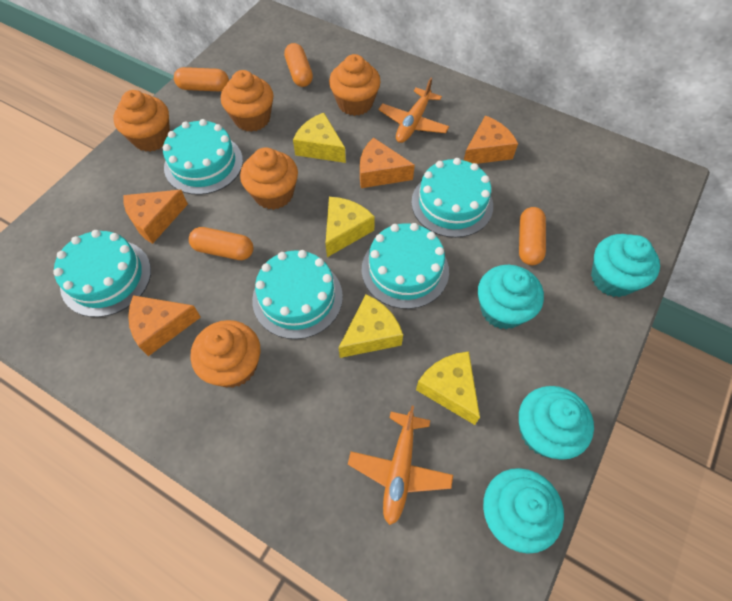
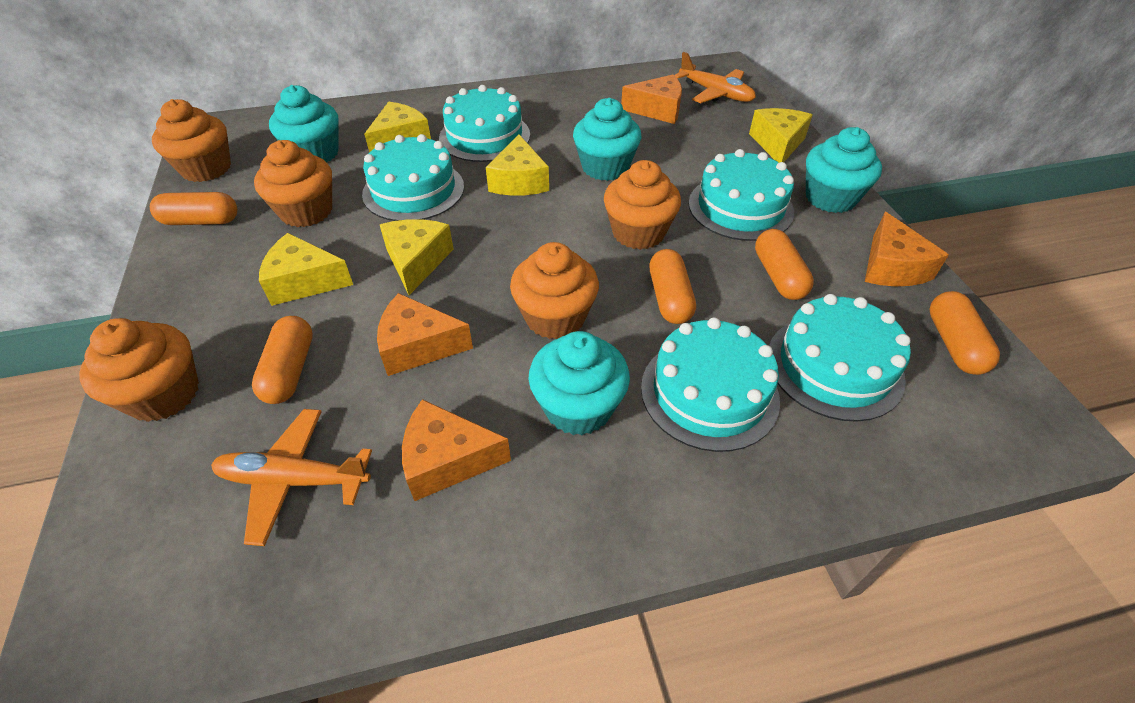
orange capsule: 4 -> 5
yellow cheese: 4 -> 5

